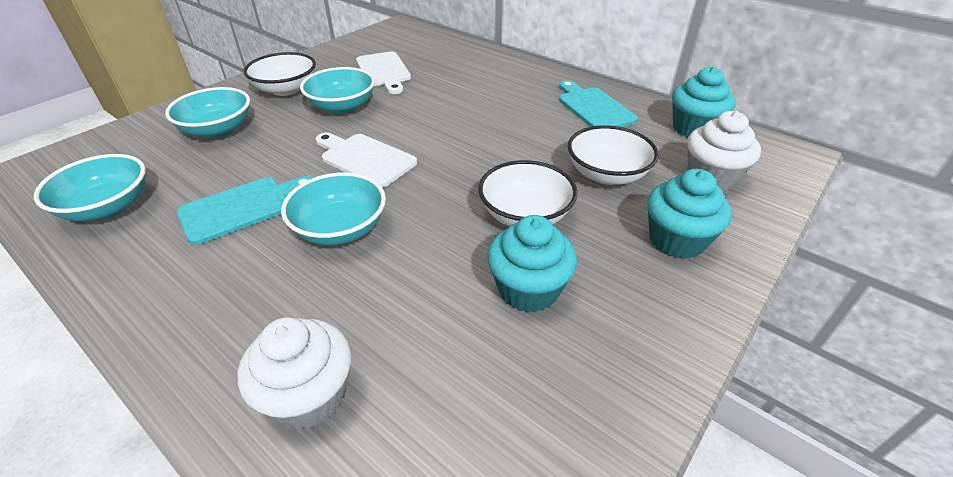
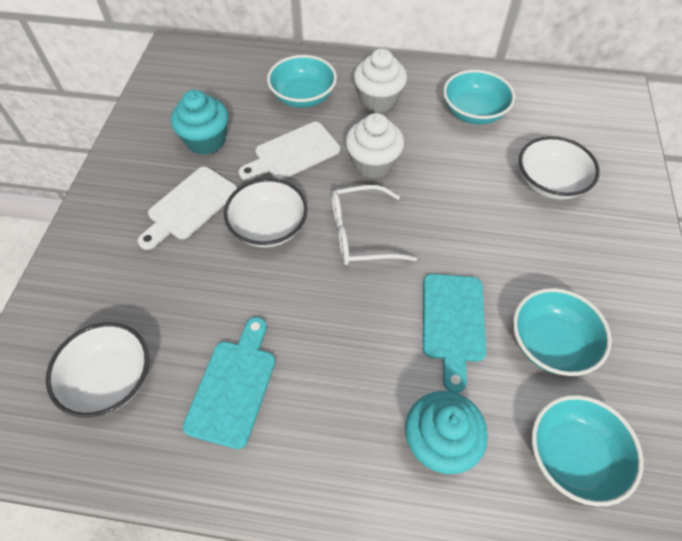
turquoise cupcake: 3 -> 2
white glasses: 0 -> 1

